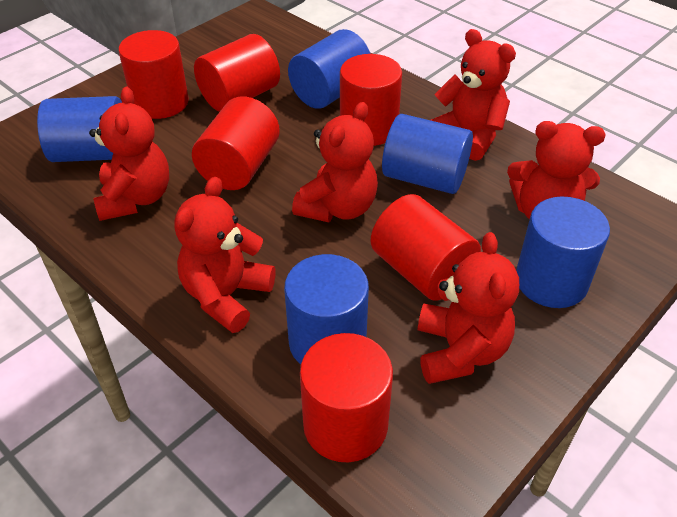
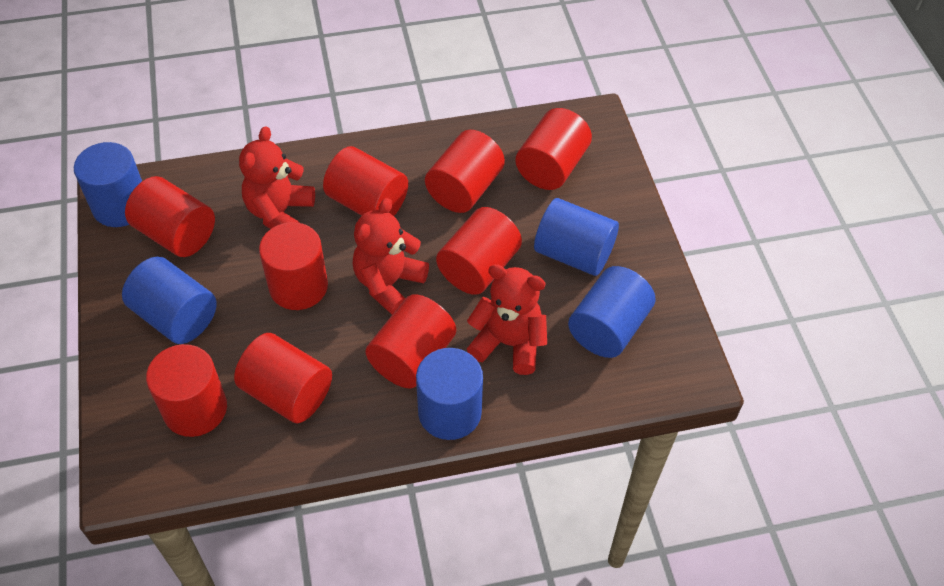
red cylinder: 6 -> 9
red teddy bear: 6 -> 3

